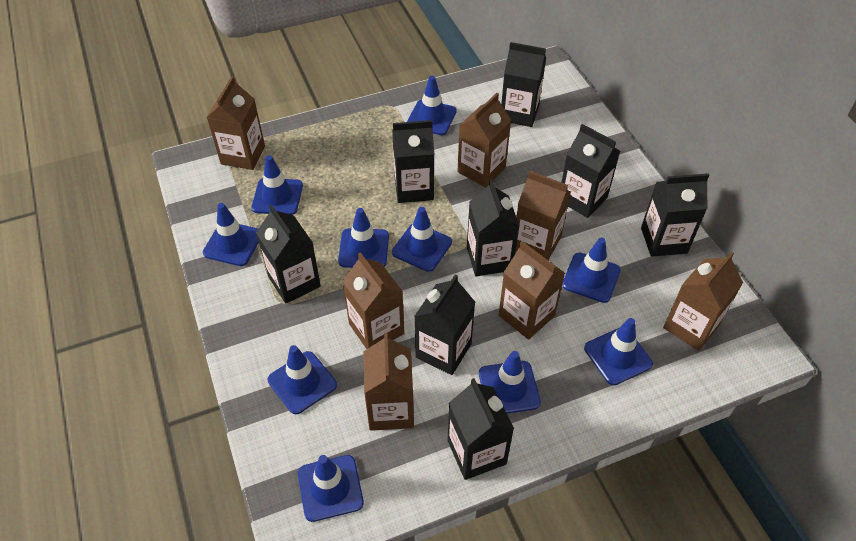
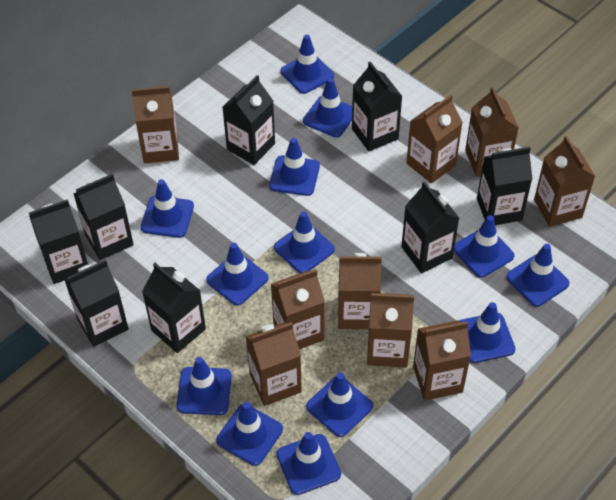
blue traffic cone: 10 -> 13
brown carton: 7 -> 9

